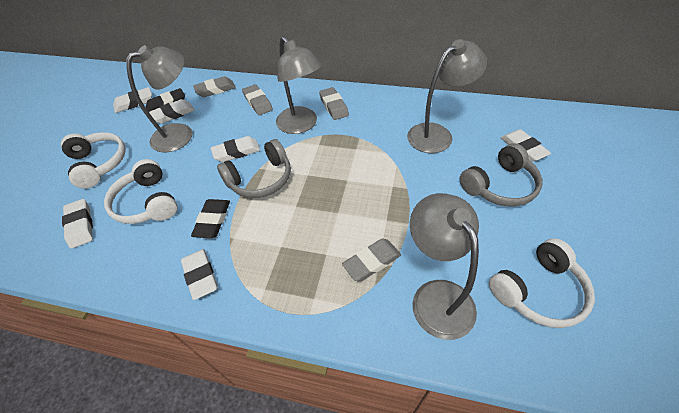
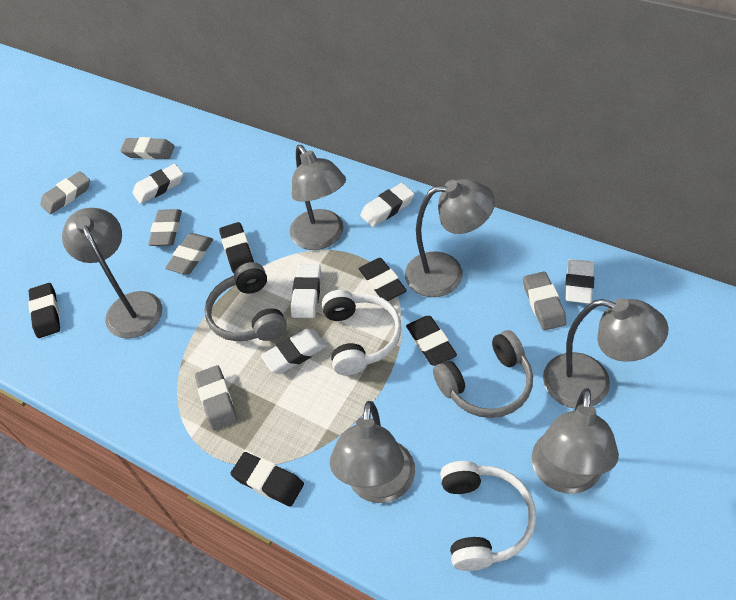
black eraser: 2 -> 5
grey eraser: 4 -> 6
grey lamp: 4 -> 6
white eraser: 6 -> 5
white headphones: 3 -> 2

